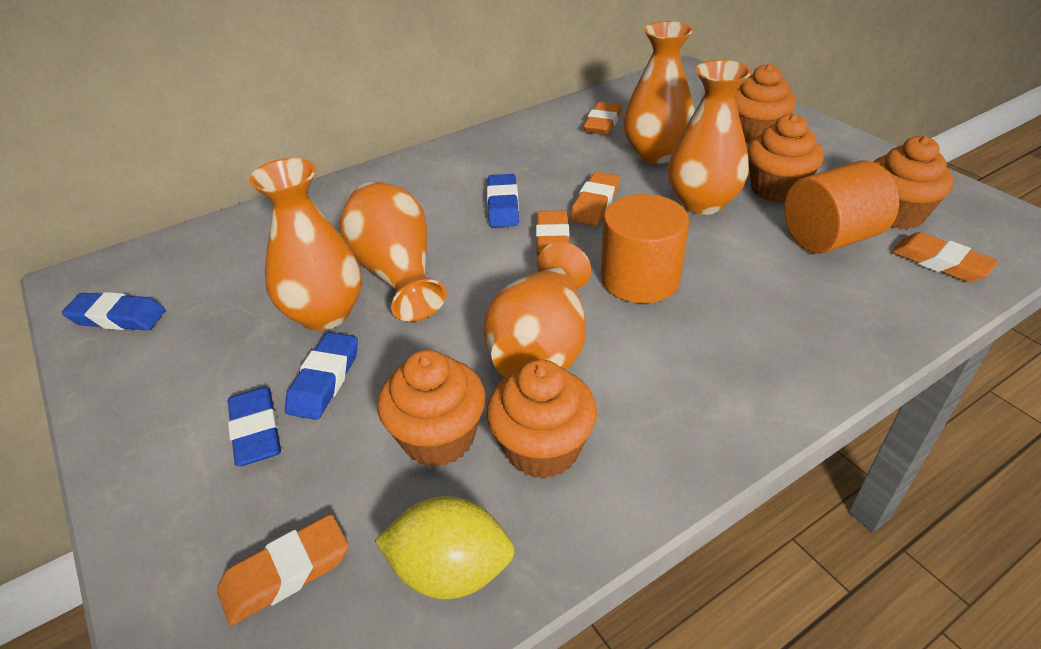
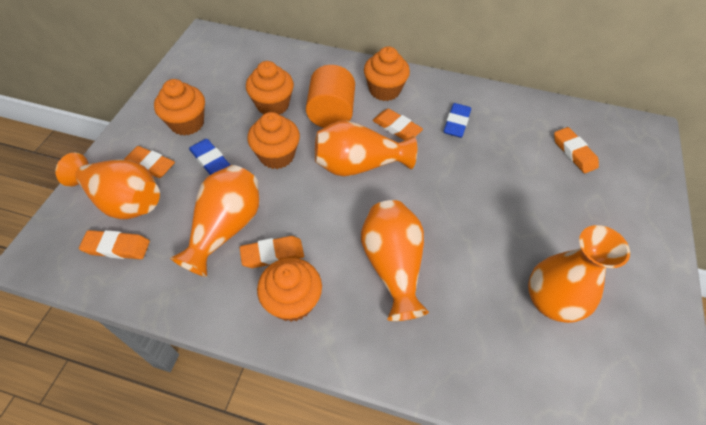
blue eraser: 4 -> 2
orange cylinder: 2 -> 1
yellow lemon: 1 -> 0

